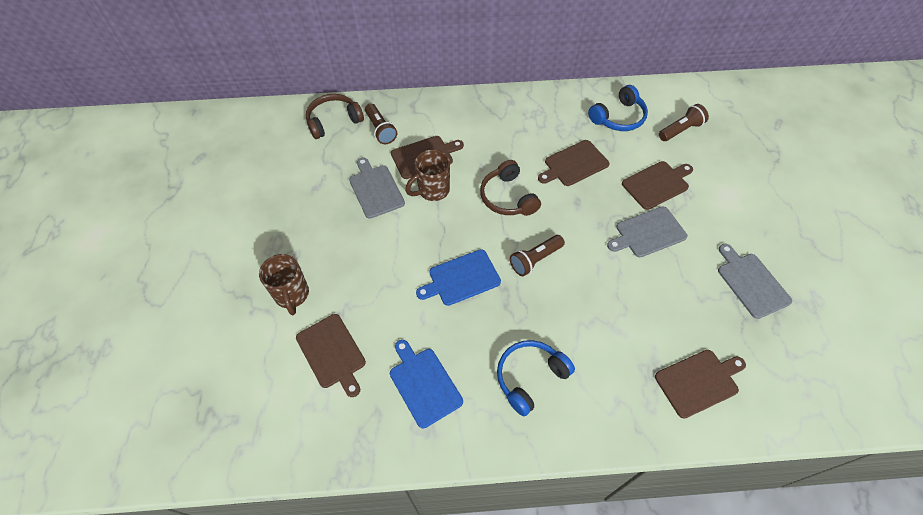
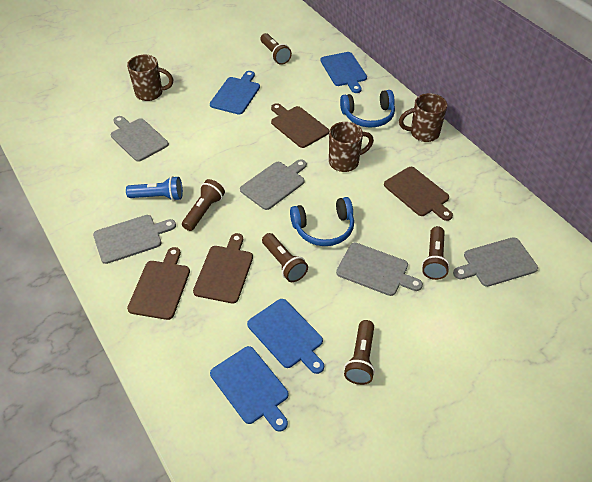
blue cutting board: 2 -> 4
blue flashlight: 0 -> 1
brown cutting board: 5 -> 4
brown flashlight: 3 -> 5
brown headphones: 2 -> 0
brown mug: 2 -> 3
grey cutting board: 3 -> 5

